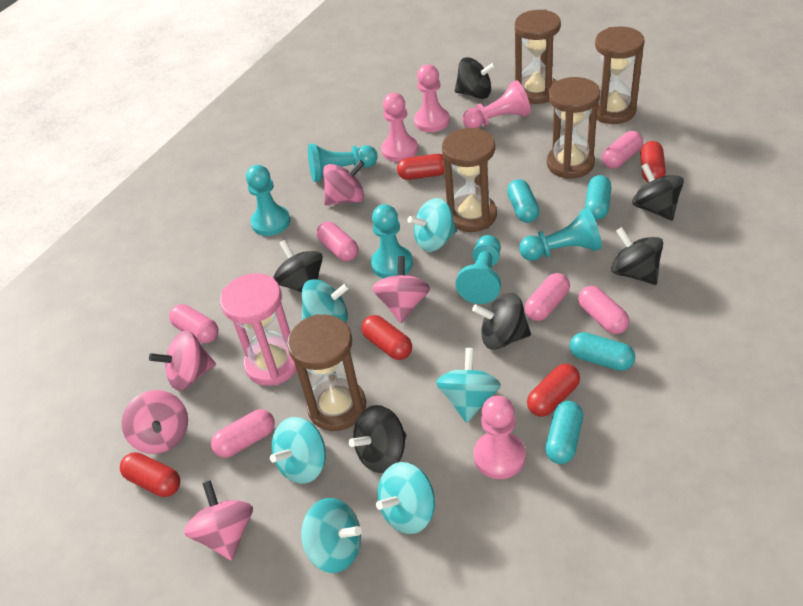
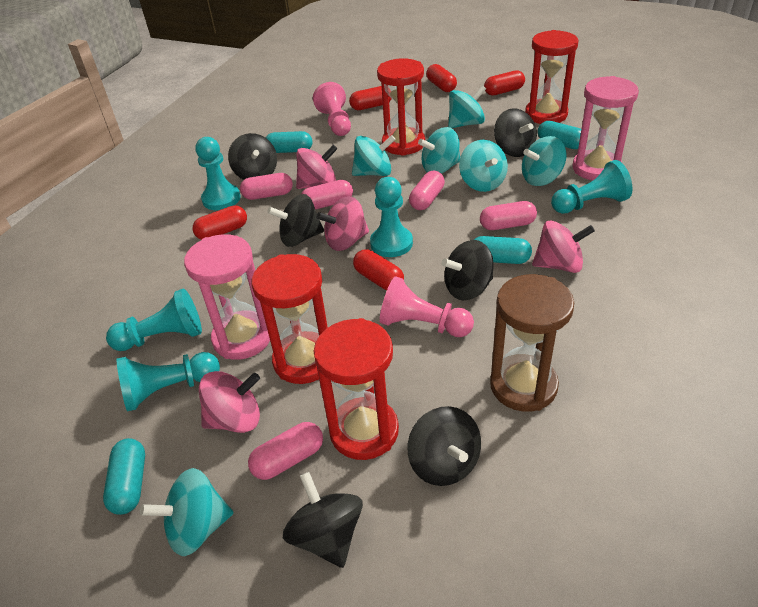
brown hourglass: 5 -> 1
pink capsule: 6 -> 5
pink hourglass: 1 -> 2
pink pawn: 4 -> 2
pink spinning top: 5 -> 4
red hourglass: 0 -> 4

